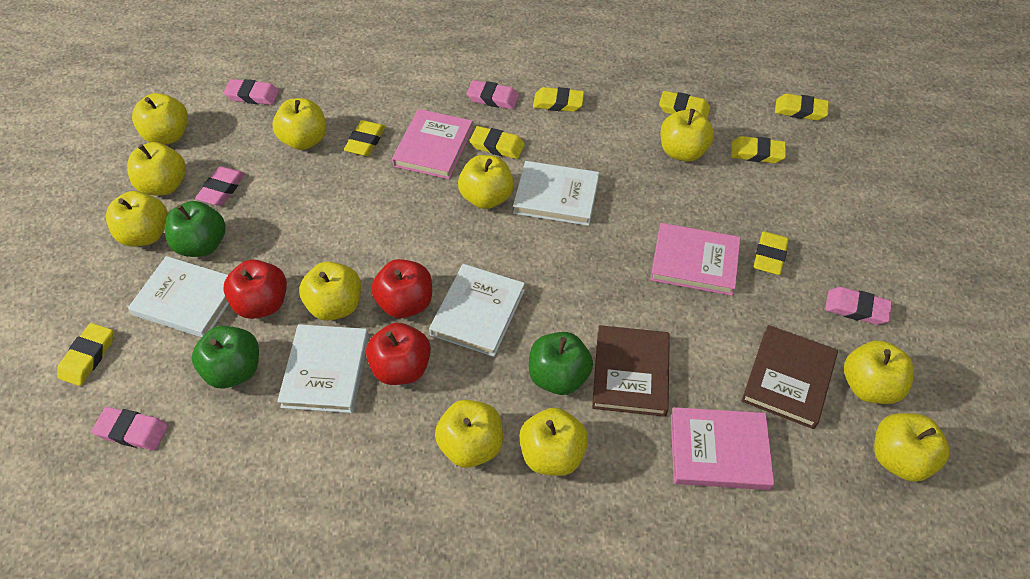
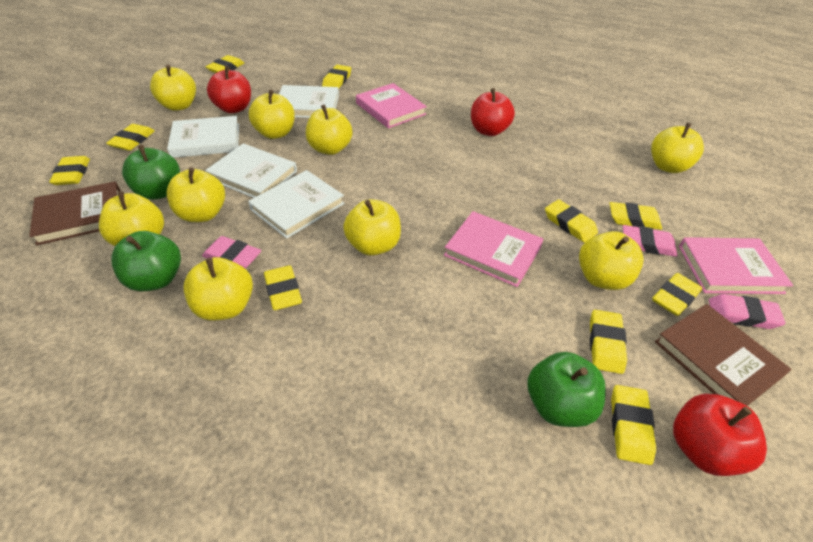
pink eraser: 5 -> 3
yellow apple: 11 -> 9
yellow eraser: 8 -> 10

